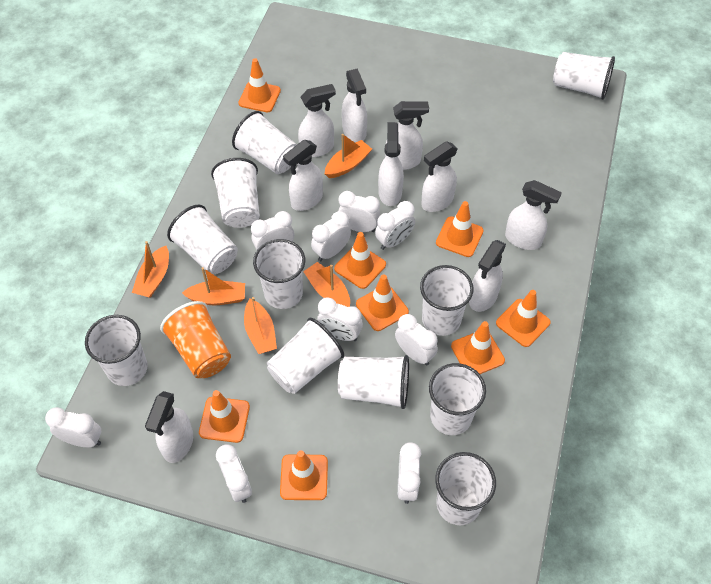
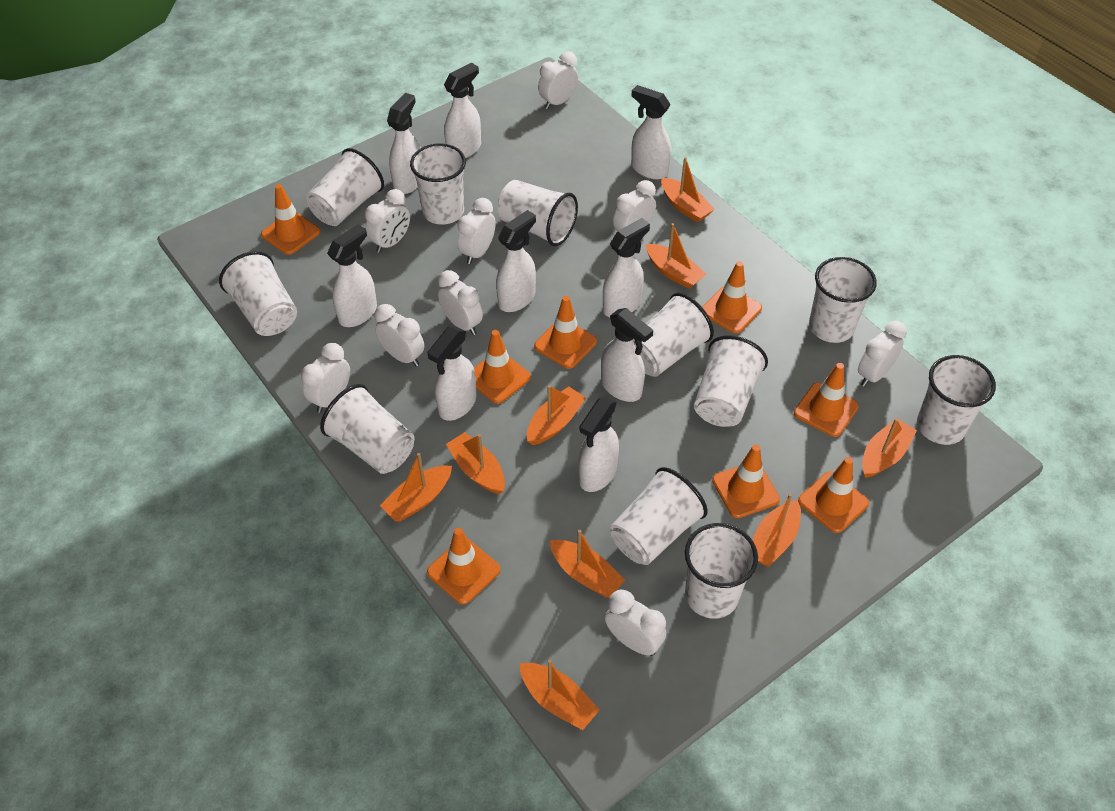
orange boat: 5 -> 9
orange cup: 1 -> 0

